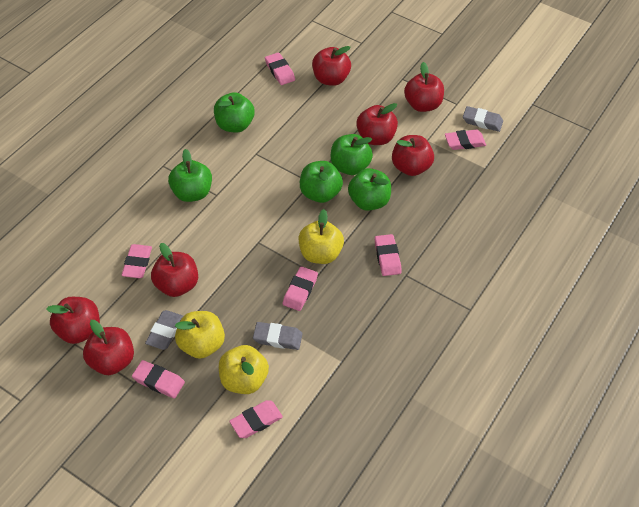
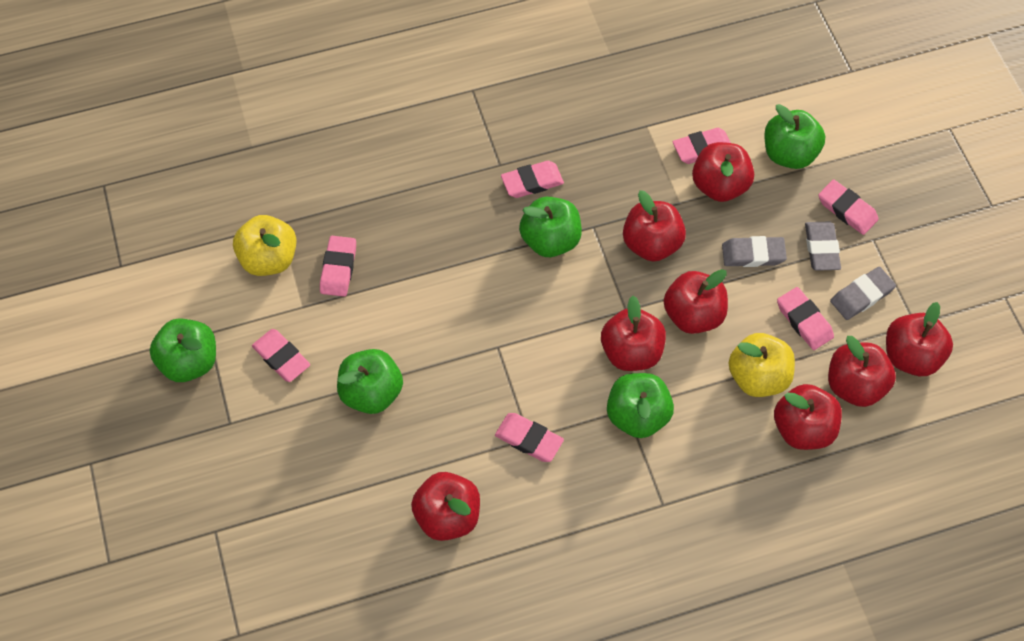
red apple: 7 -> 8
yellow apple: 3 -> 2

